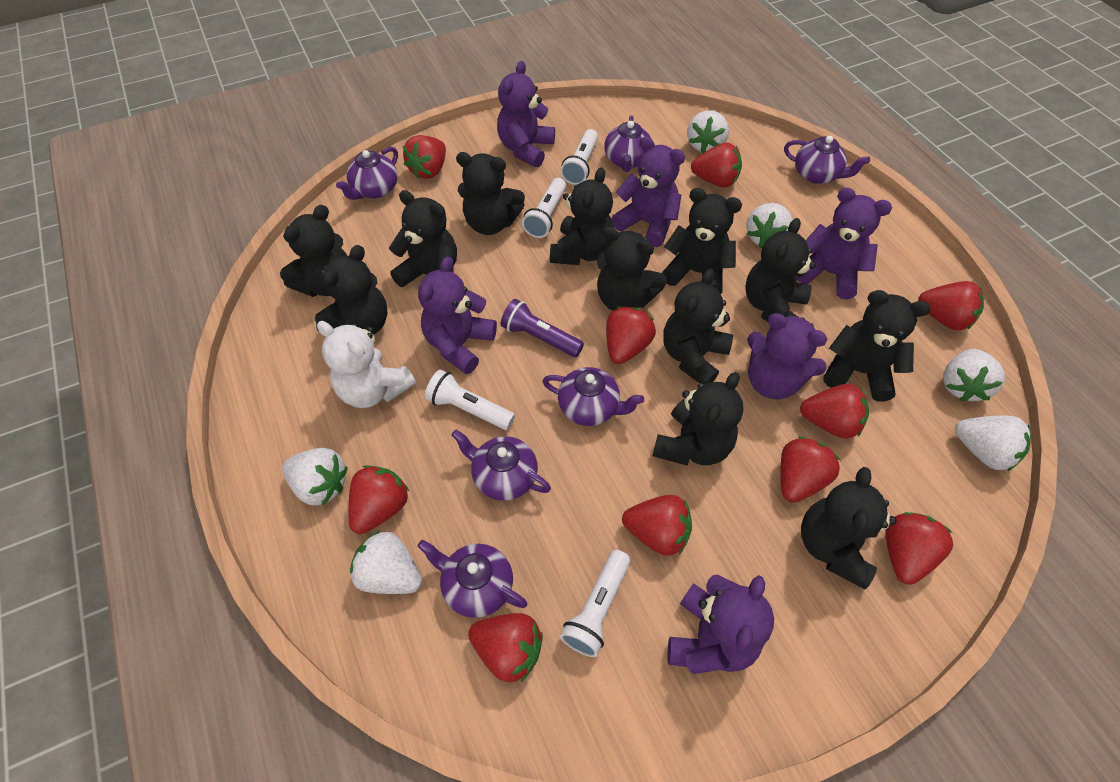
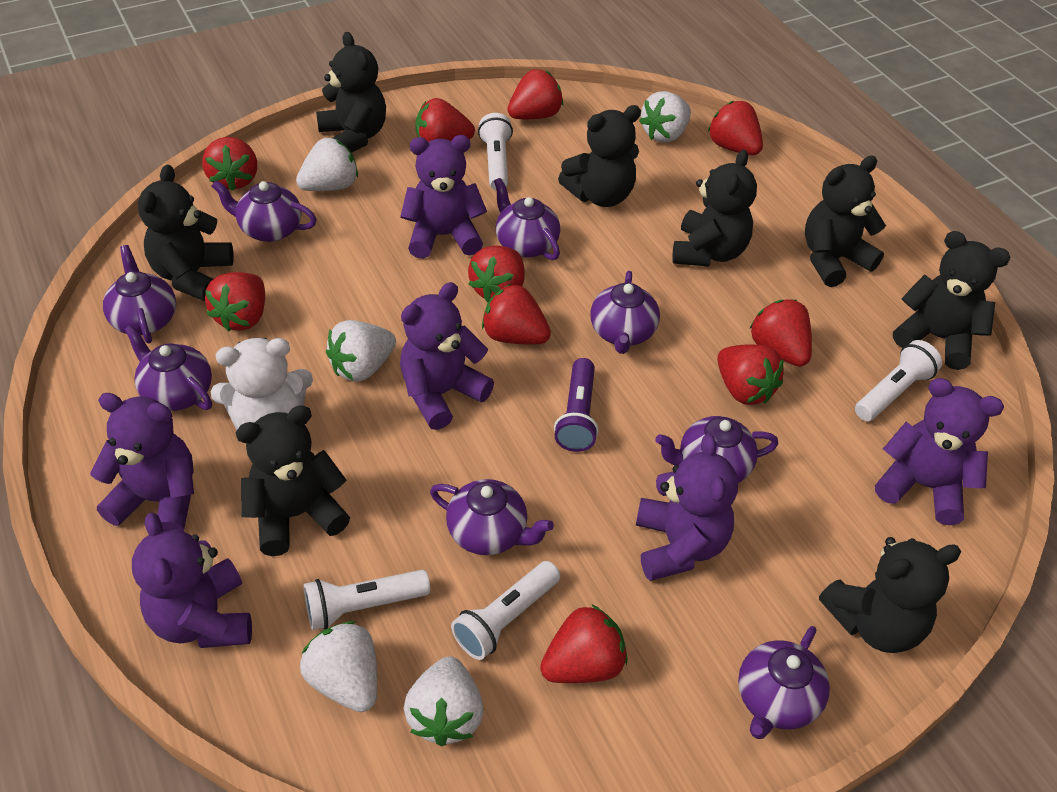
black teddy bear: 12 -> 8
purple teapot: 6 -> 8
white strawberry: 6 -> 5

